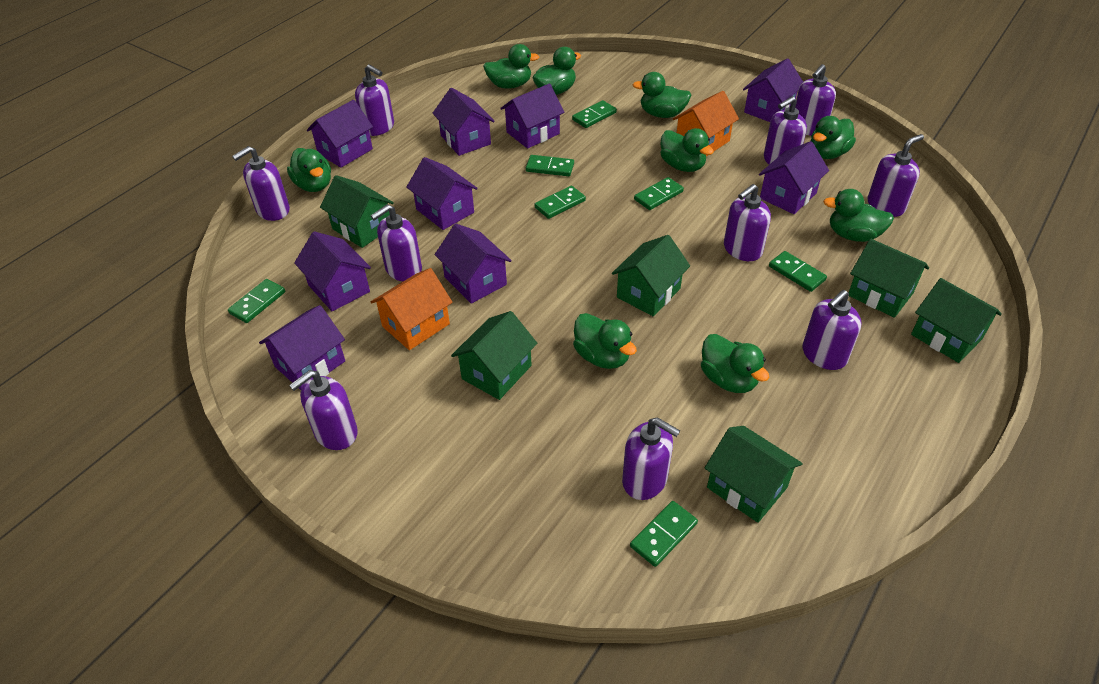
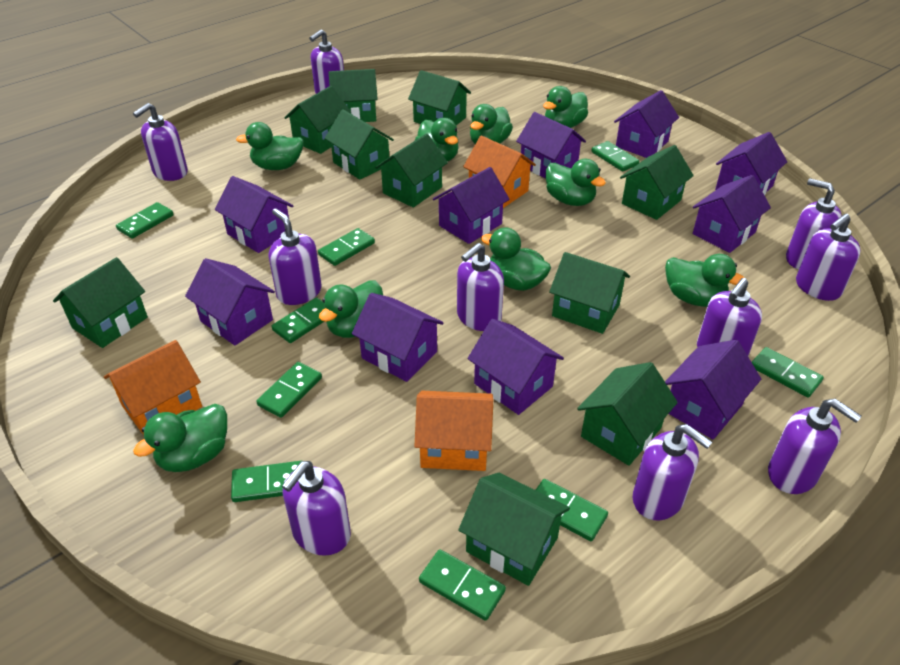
green domino: 7 -> 9
green house: 6 -> 10
orange house: 2 -> 3
purple house: 9 -> 10

